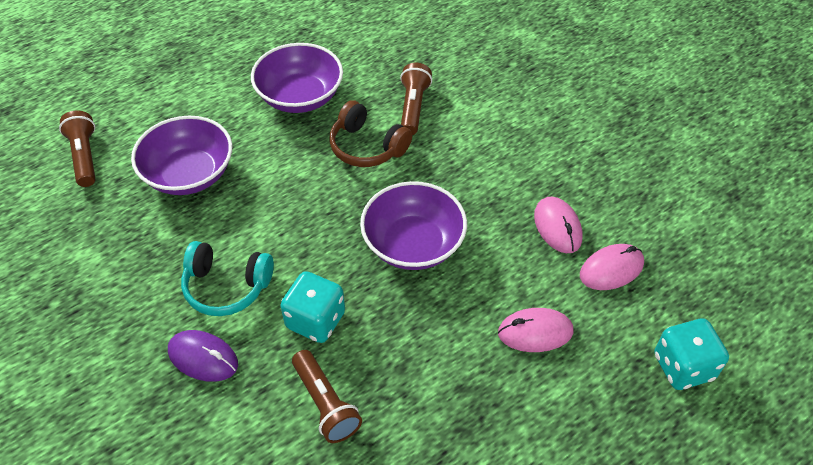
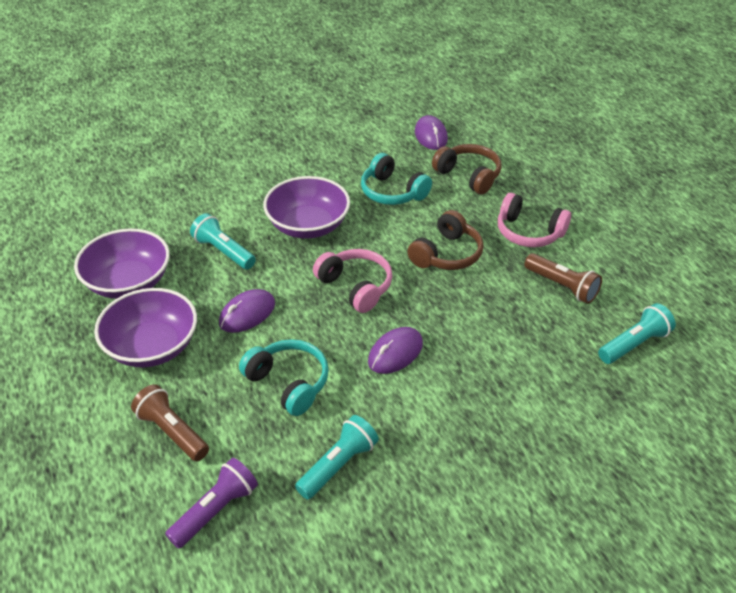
brown flashlight: 3 -> 2
brown headphones: 1 -> 2
pink headphones: 0 -> 2
pink mouse: 3 -> 0
purple flashlight: 0 -> 1
purple mouse: 1 -> 3
turquoise dice: 2 -> 0
turquoise flashlight: 0 -> 3
turquoise headphones: 1 -> 2

